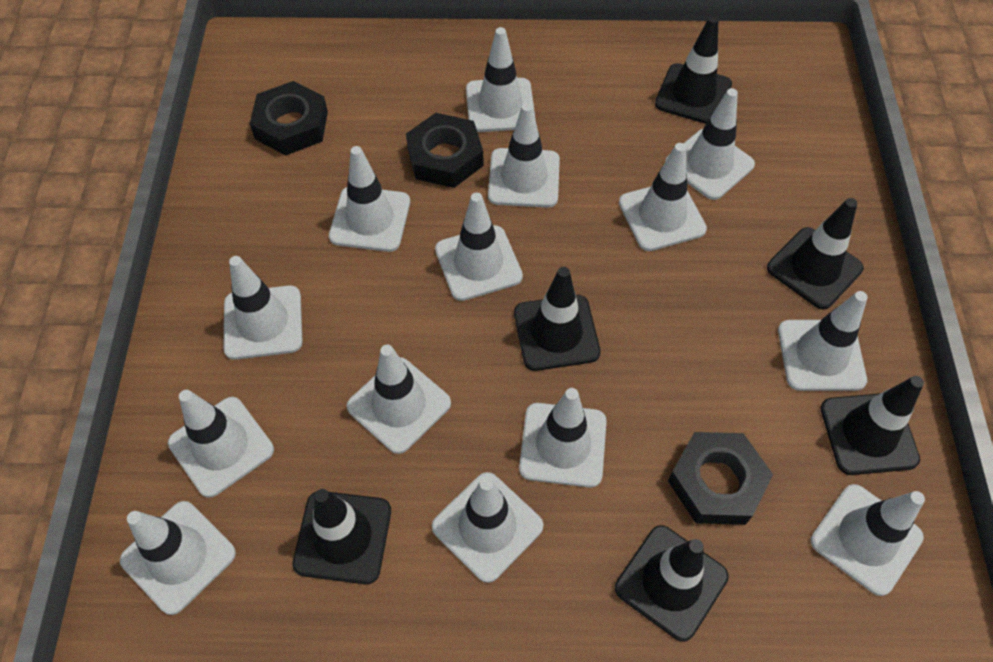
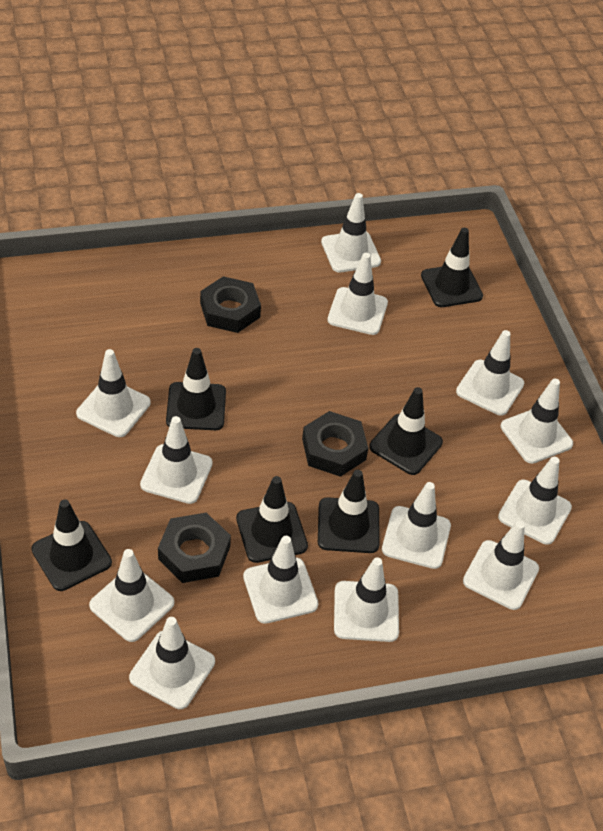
white traffic cone: 14 -> 13

